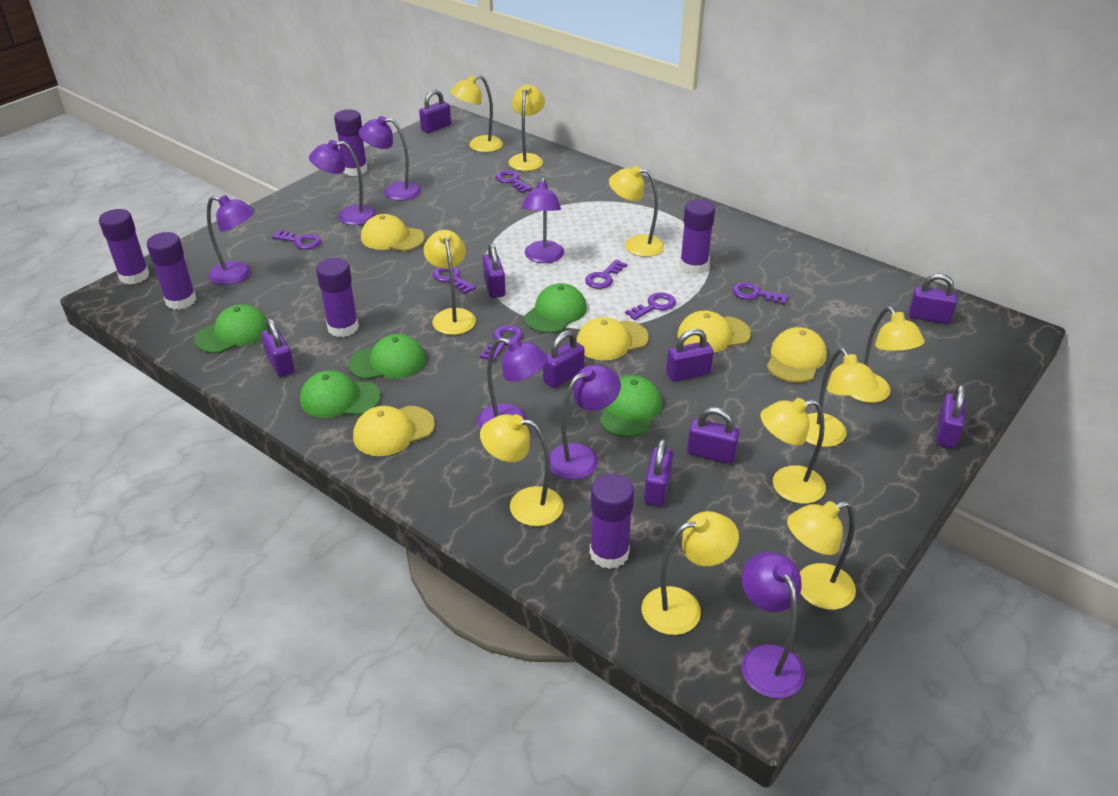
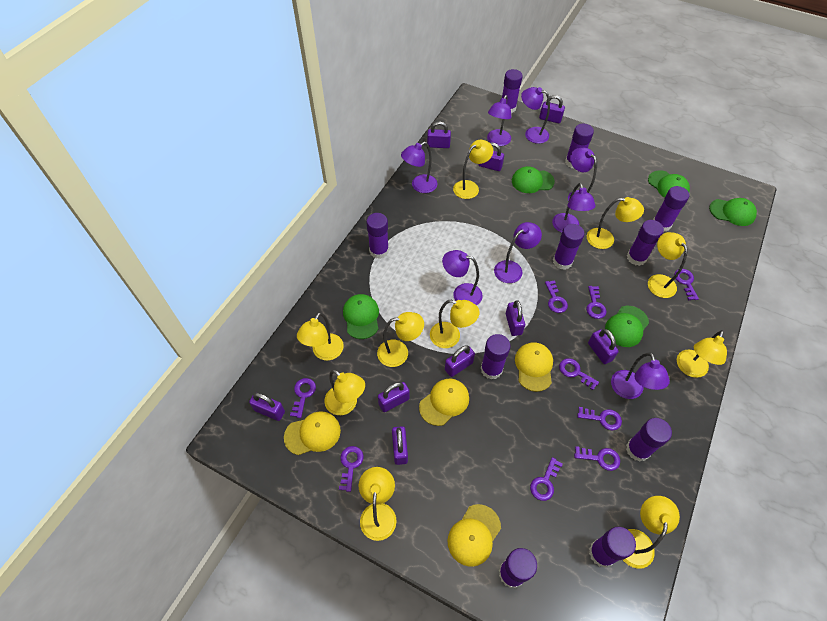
purple glue stick: 6 -> 10
purple key: 7 -> 9
purple lamp: 7 -> 8
yellow cap: 5 -> 4

